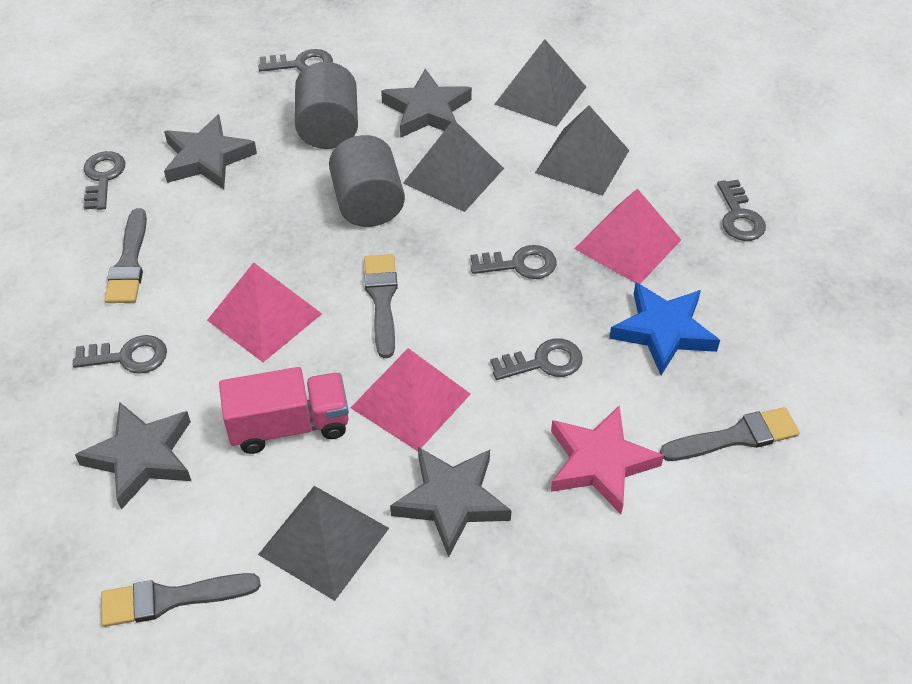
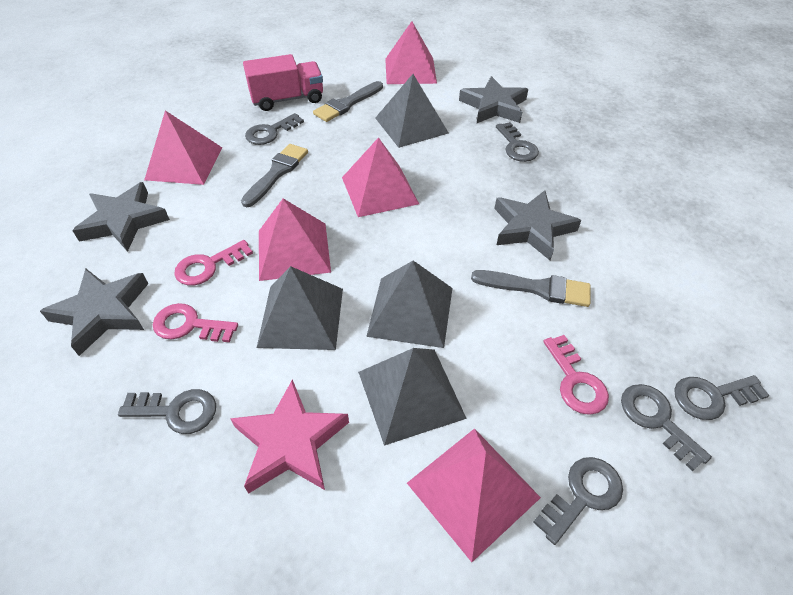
blue star: 1 -> 0
grey brush: 4 -> 3
grey cylinder: 2 -> 0
pink key: 0 -> 3
pink pyramid: 3 -> 5

